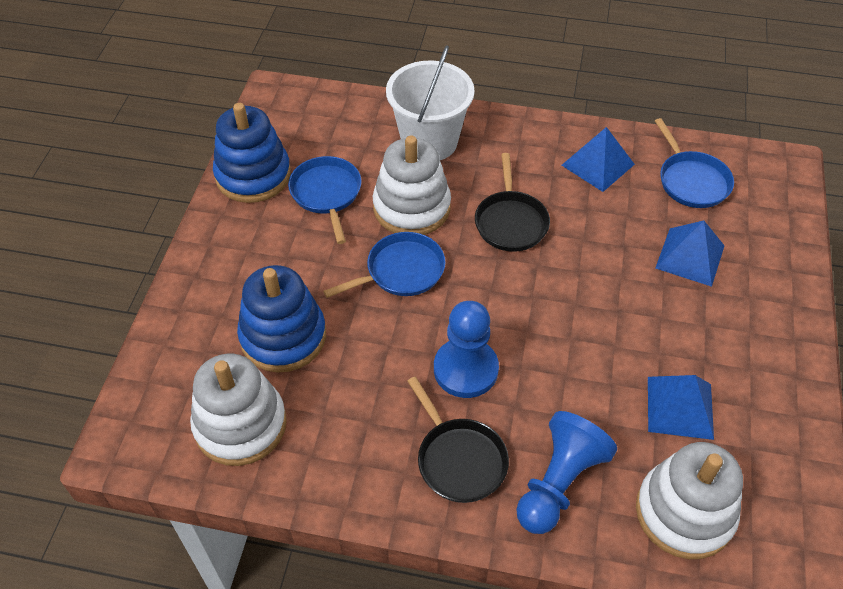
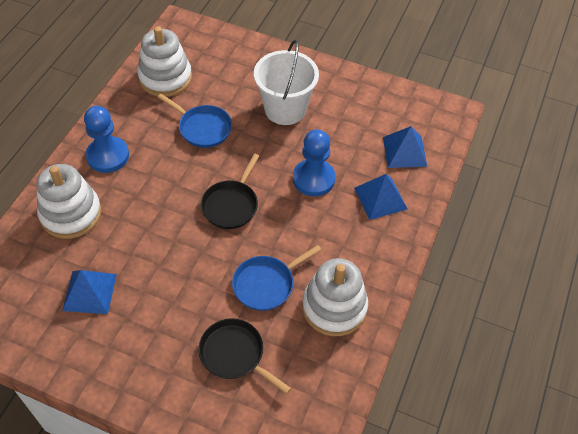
blue pan: 3 -> 2
blue stacking toy: 2 -> 0

